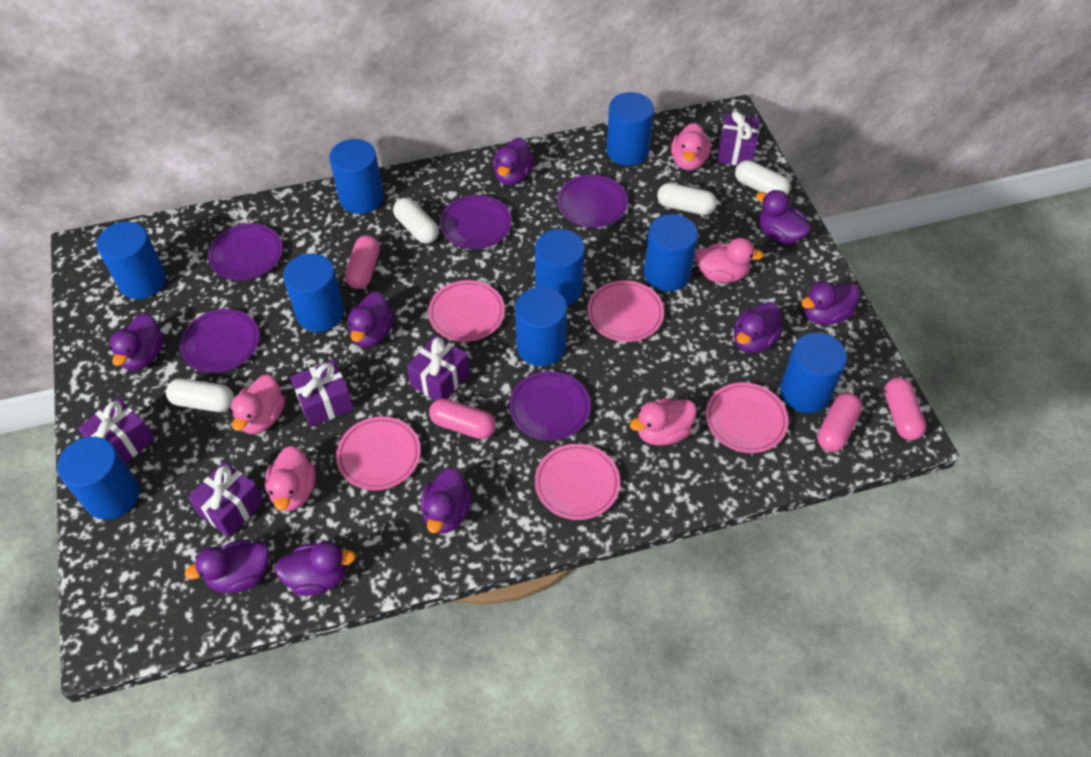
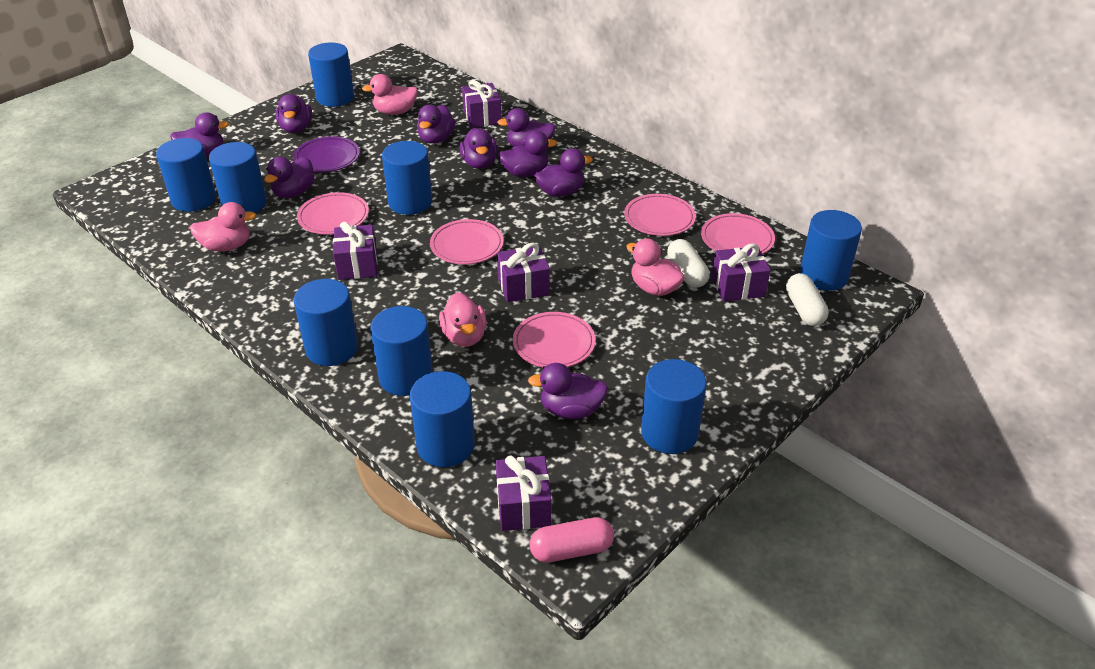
pink capsule: 4 -> 1
pink duck: 5 -> 4
purple plate: 5 -> 1
white capsule: 4 -> 2

